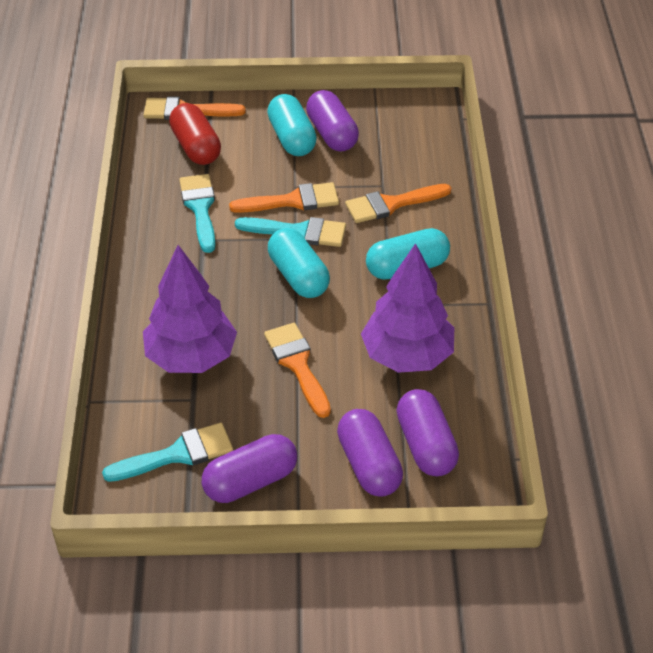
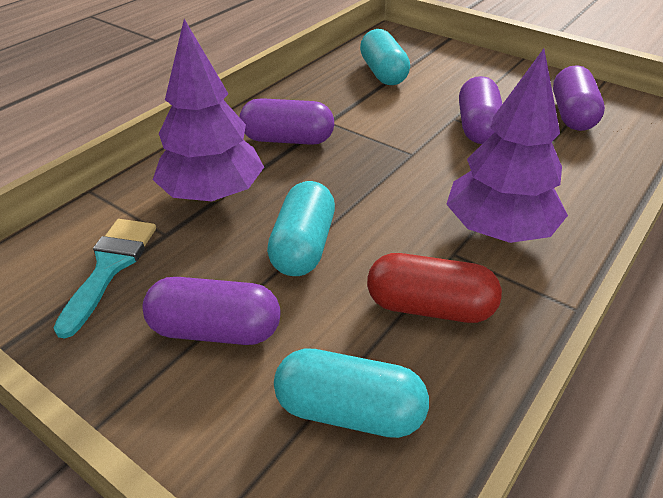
orange brush: 4 -> 0
turquoise brush: 3 -> 1

